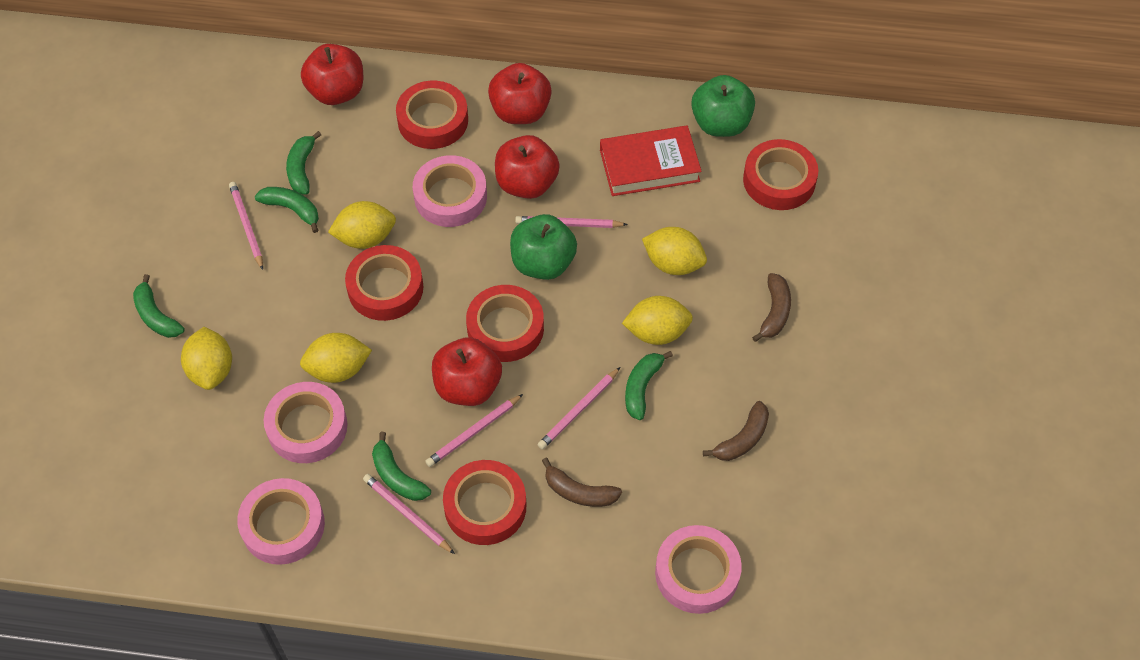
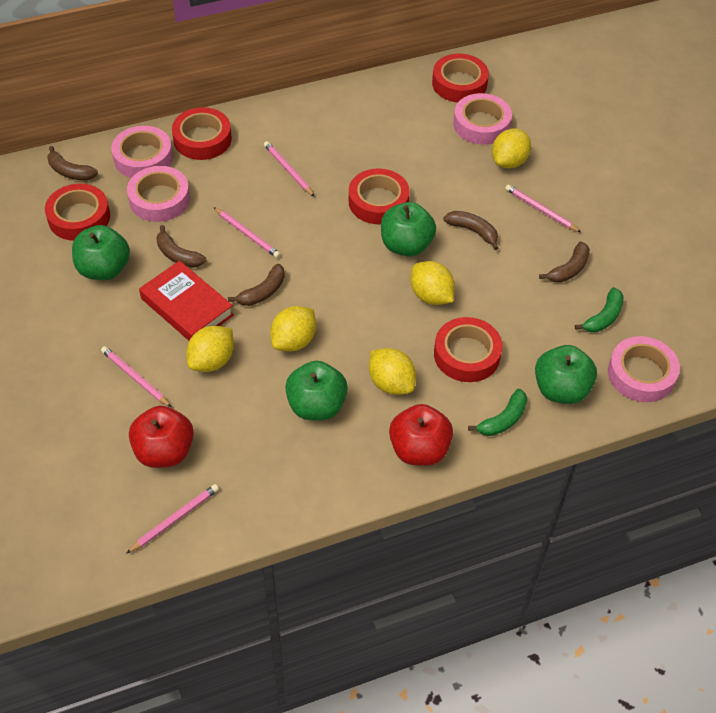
brown banana: 3 -> 5
green apple: 2 -> 4
green banana: 5 -> 2
red apple: 4 -> 2

